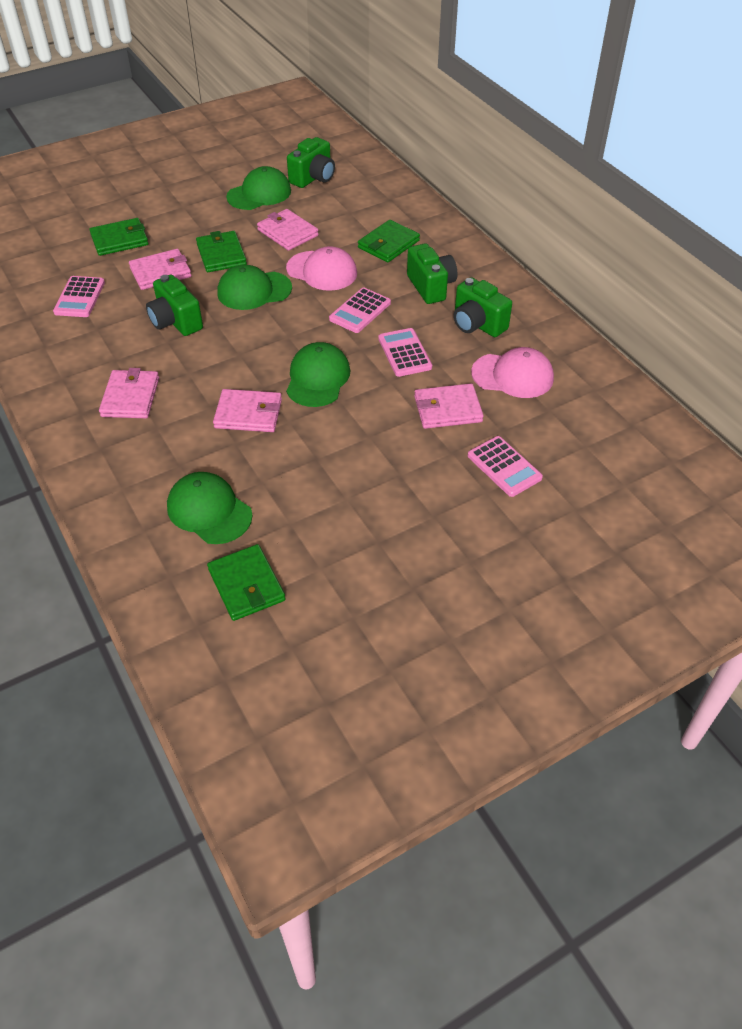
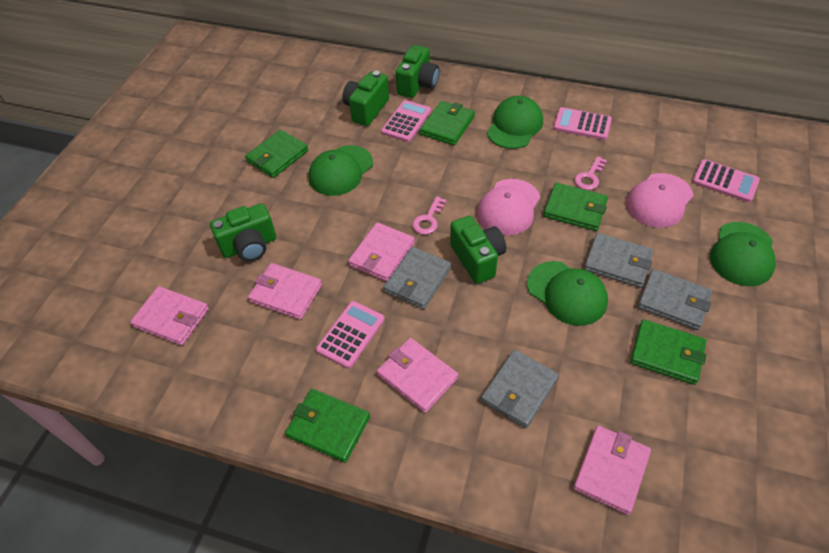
green wallet: 4 -> 5
grey wallet: 0 -> 4
pink key: 0 -> 2

